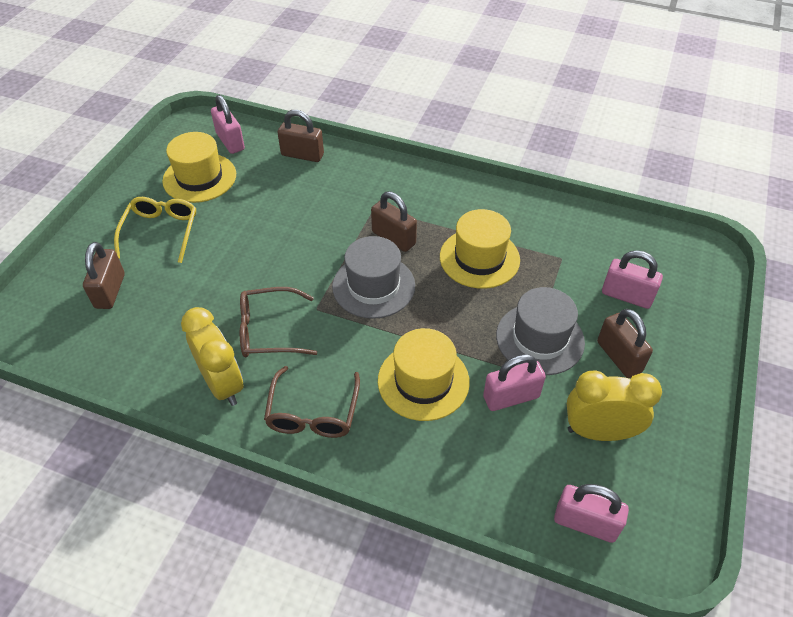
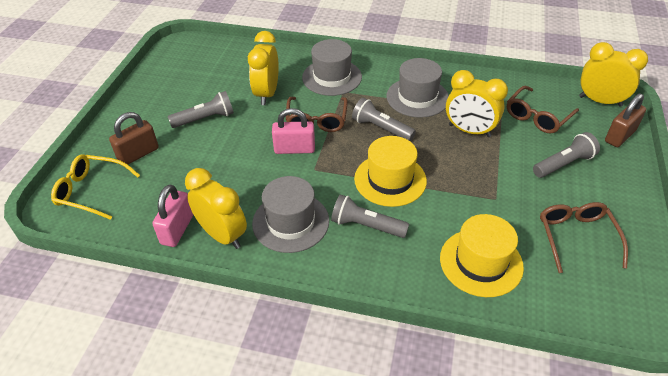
brown glasses: 2 -> 3
brown padlock: 4 -> 2
grey flashlight: 0 -> 4
grey hat: 2 -> 3
pink padlock: 4 -> 2
yellow clock: 2 -> 4
yellow hat: 3 -> 2

